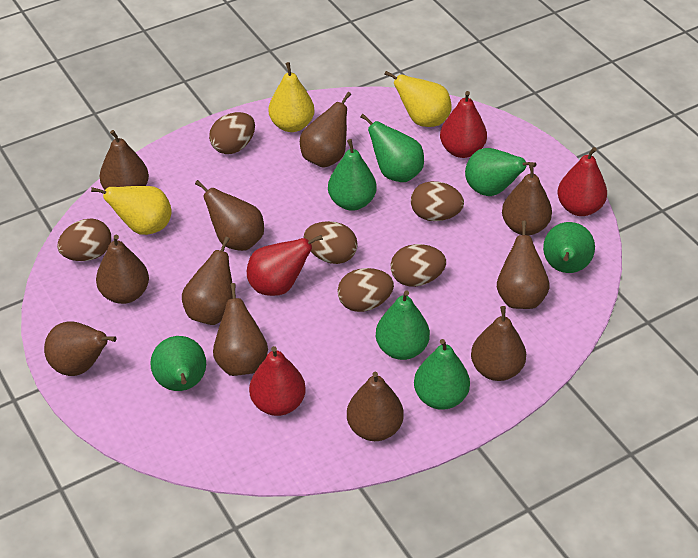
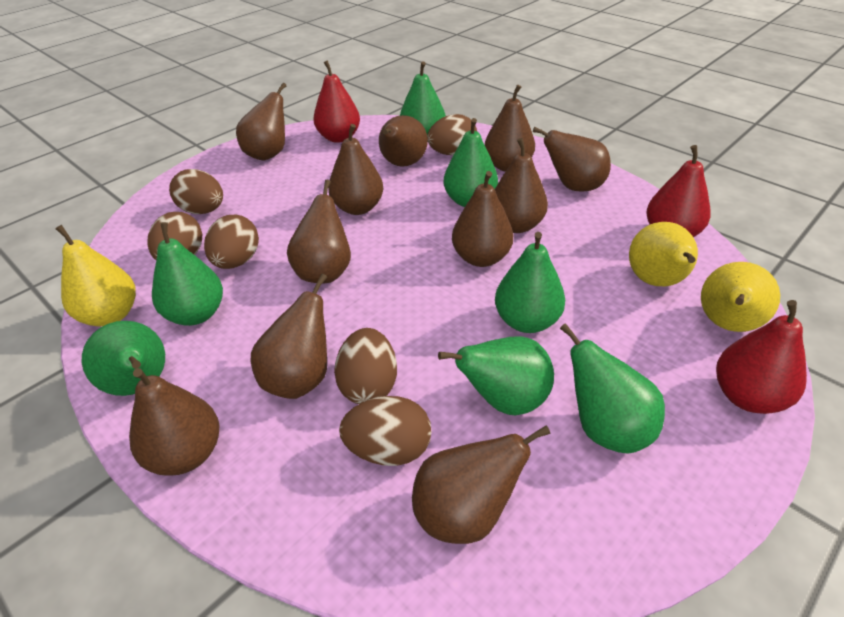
red pear: 4 -> 3

